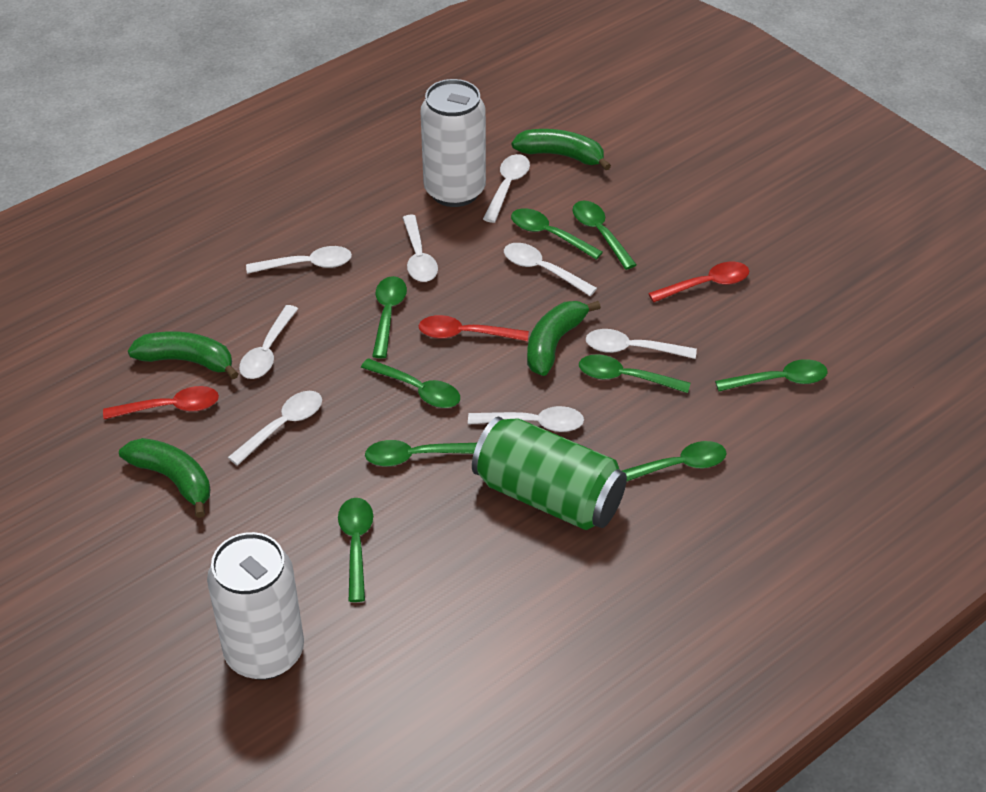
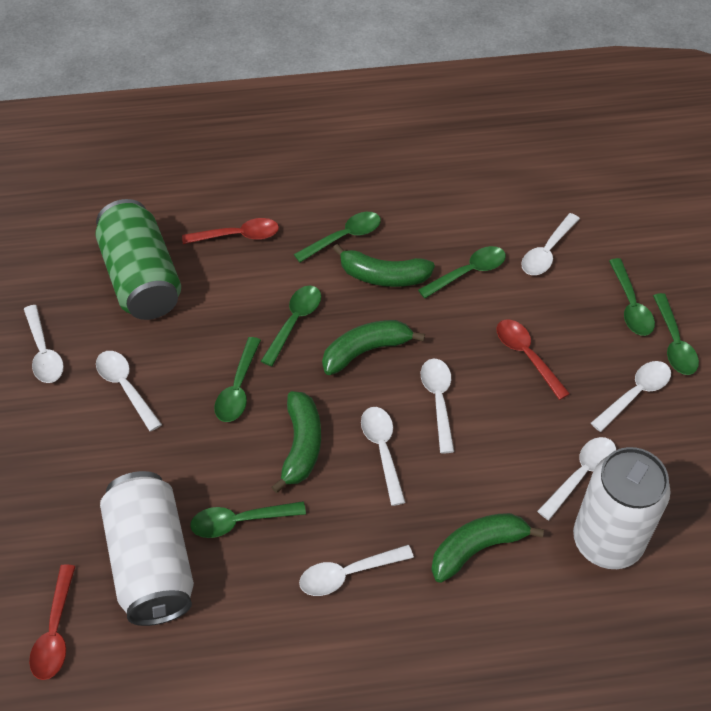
green spoon: 9 -> 7

